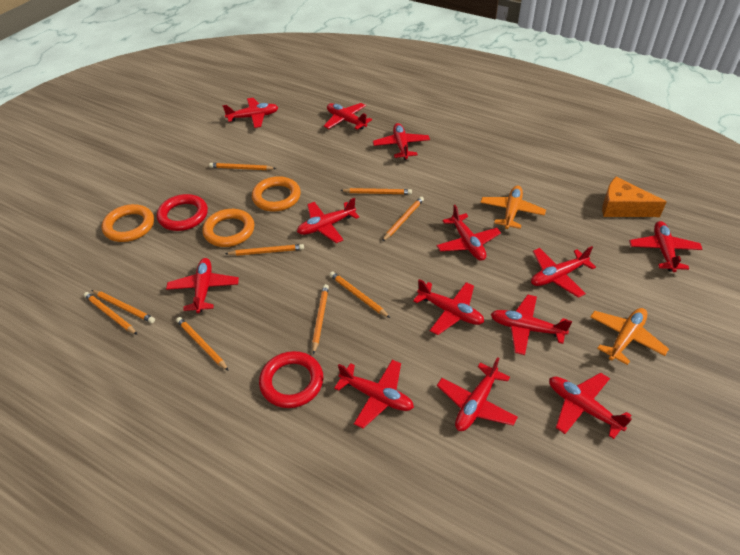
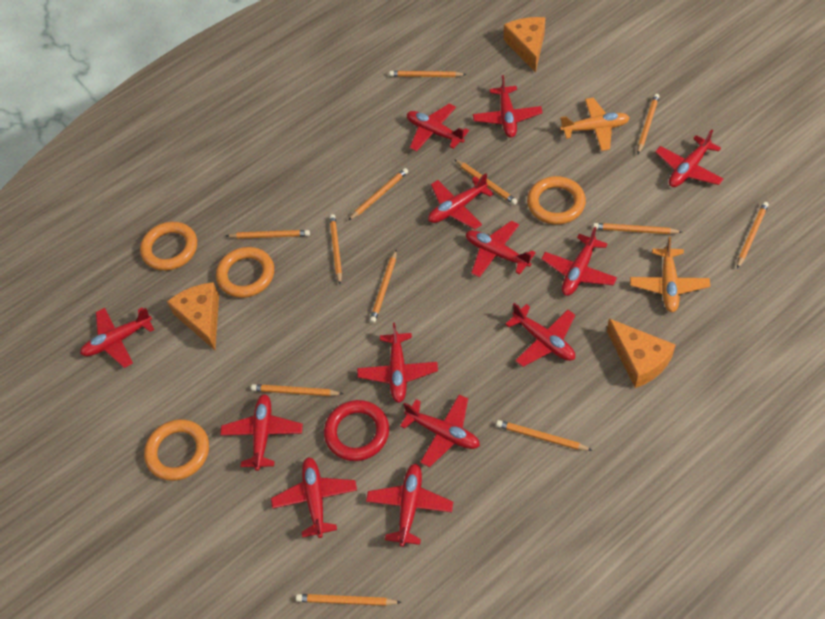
orange cheese: 1 -> 3
orange pencil: 9 -> 12
orange ring: 3 -> 4
red ring: 2 -> 1

